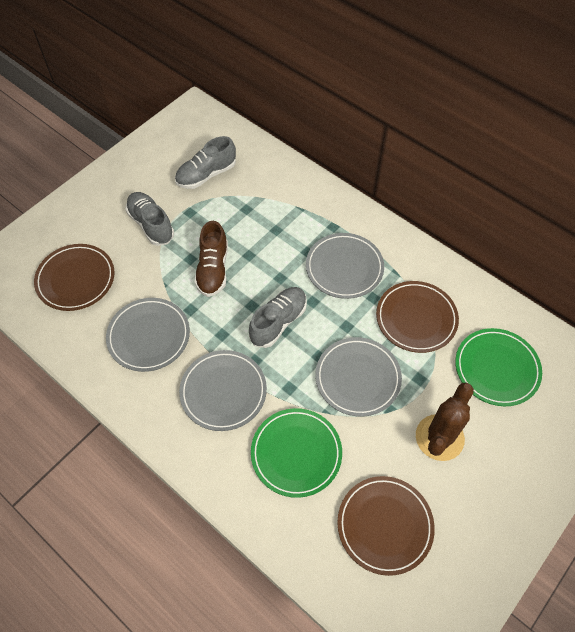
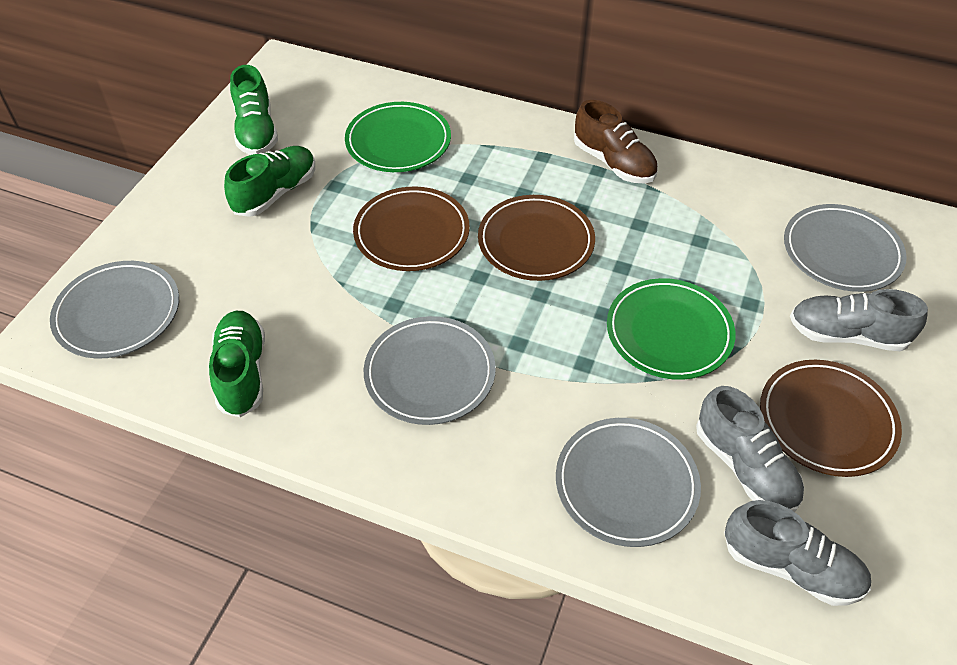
brown cactus: 1 -> 0
green shoe: 0 -> 3

